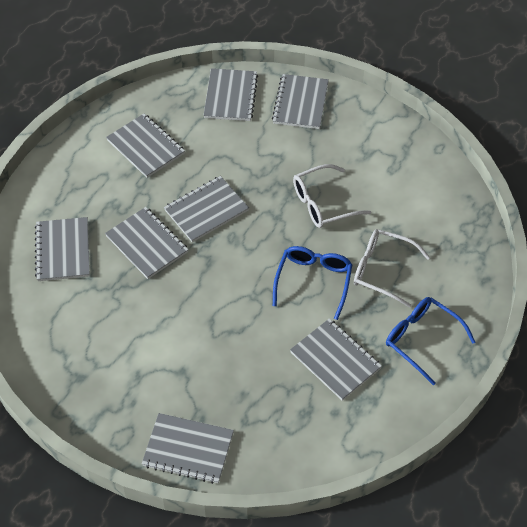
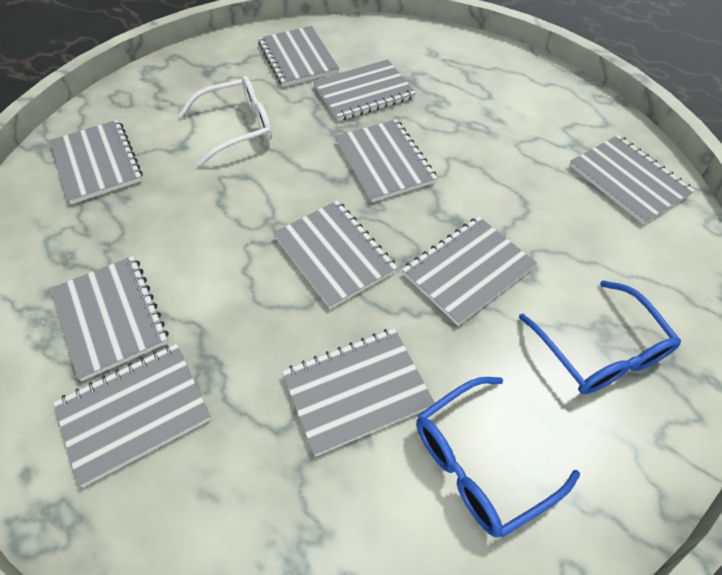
grey notebook: 8 -> 10
white glasses: 2 -> 1

